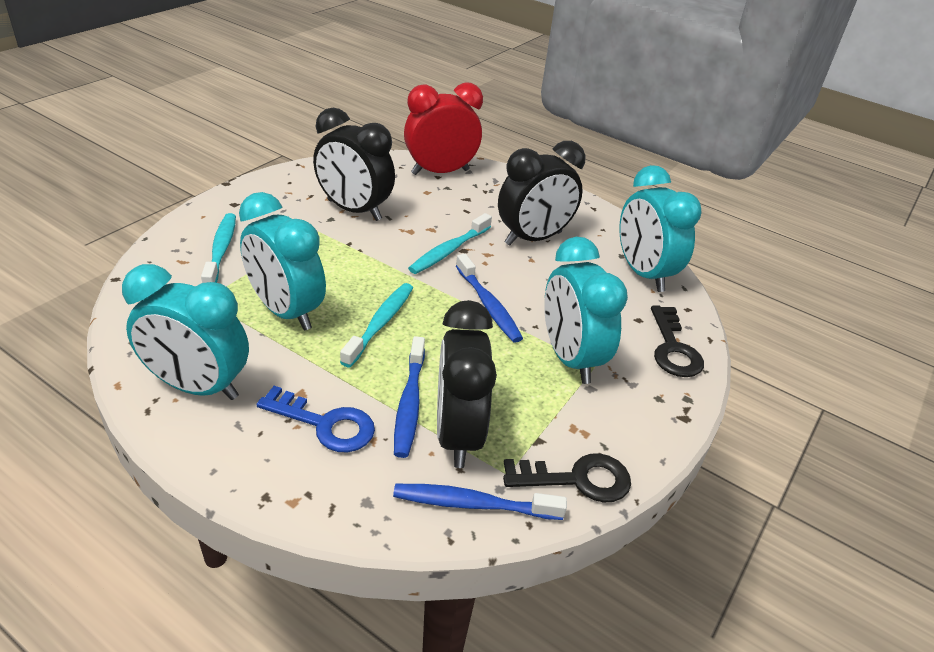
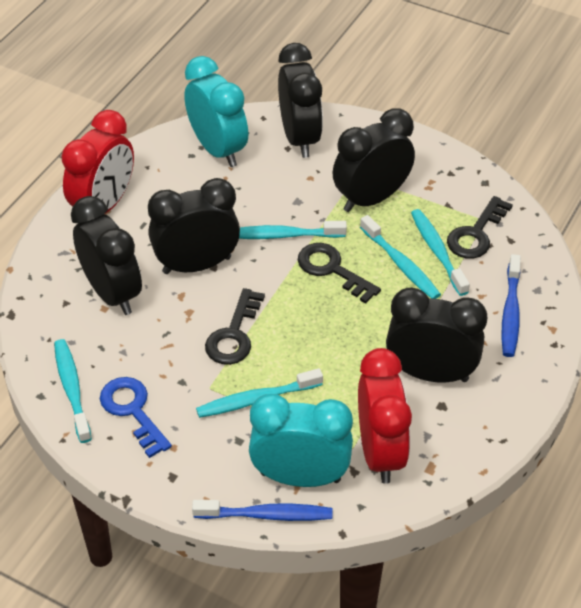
black clock: 3 -> 5
black key: 2 -> 3
blue toothbrush: 3 -> 2
red clock: 1 -> 2
turquoise clock: 4 -> 2
turquoise toothbrush: 3 -> 5

